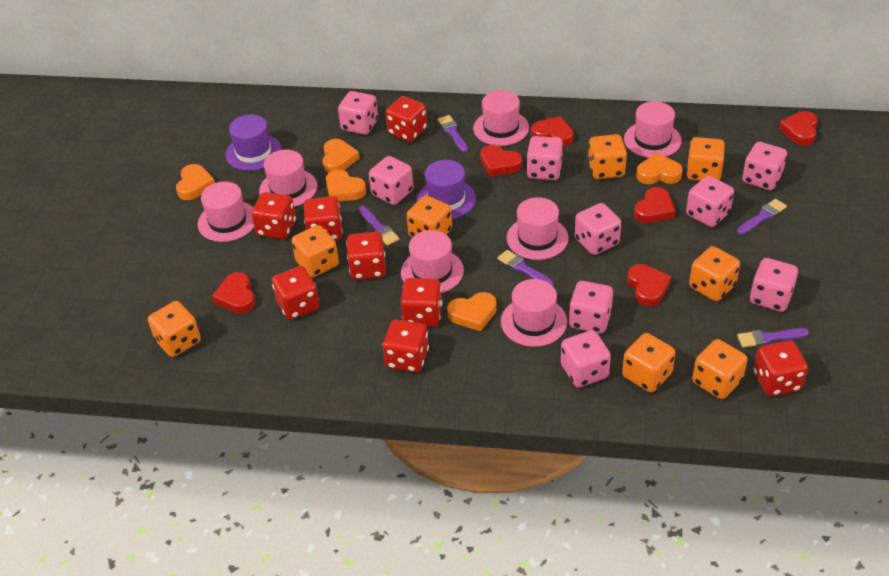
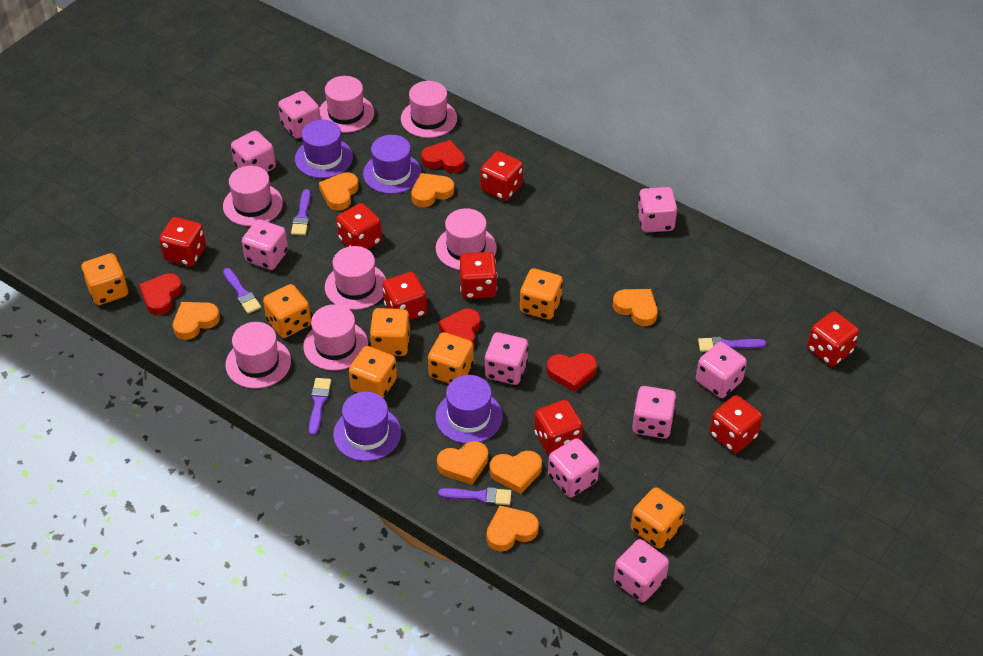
orange dice: 8 -> 7
orange heart: 5 -> 7
purple hat: 2 -> 4
red heart: 6 -> 4

